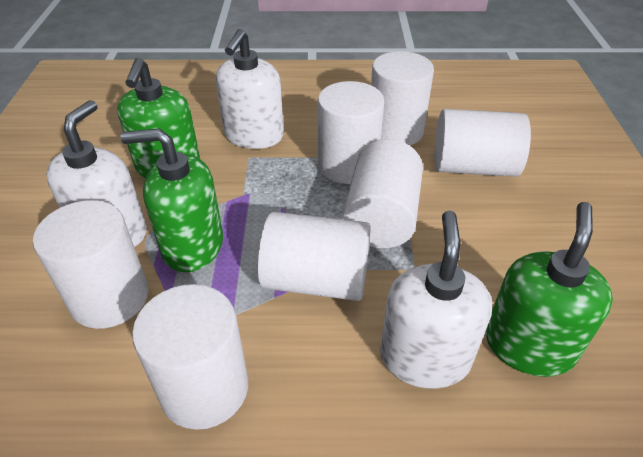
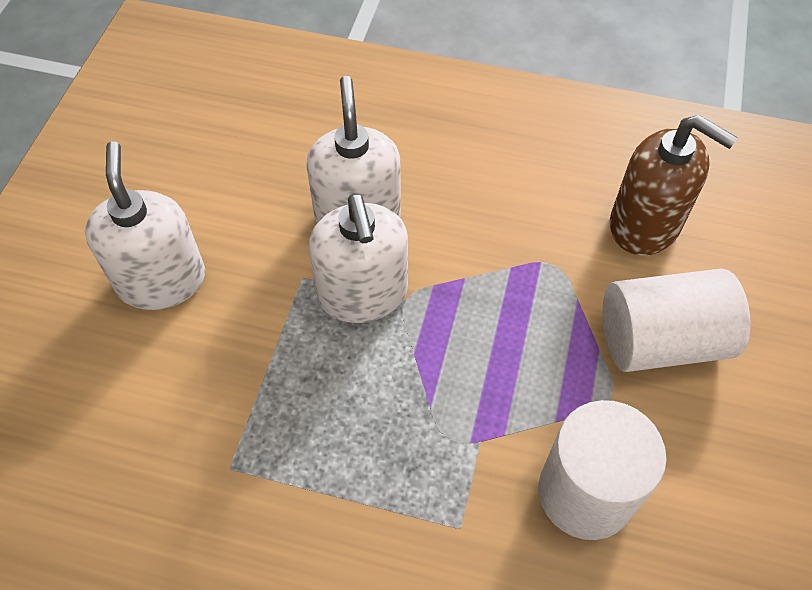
brown soap dispenser: 0 -> 1
green soap dispenser: 3 -> 0
white cylinder: 7 -> 2

